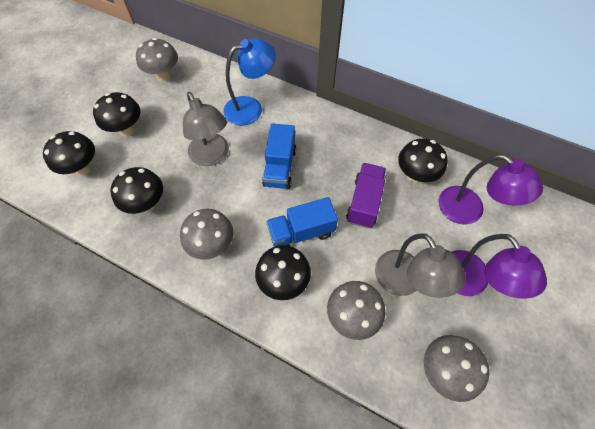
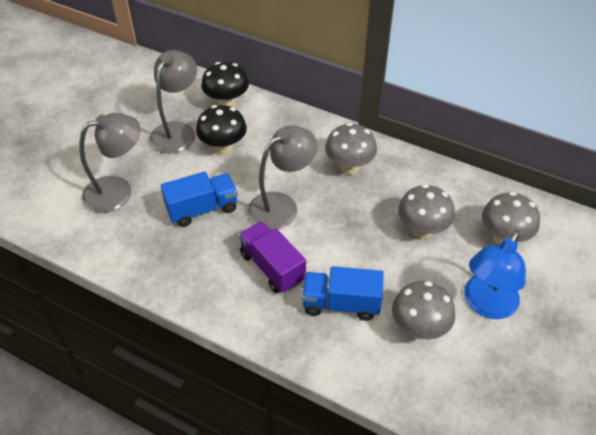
black mushroom: 5 -> 2
grey lamp: 2 -> 3
purple lamp: 2 -> 0

